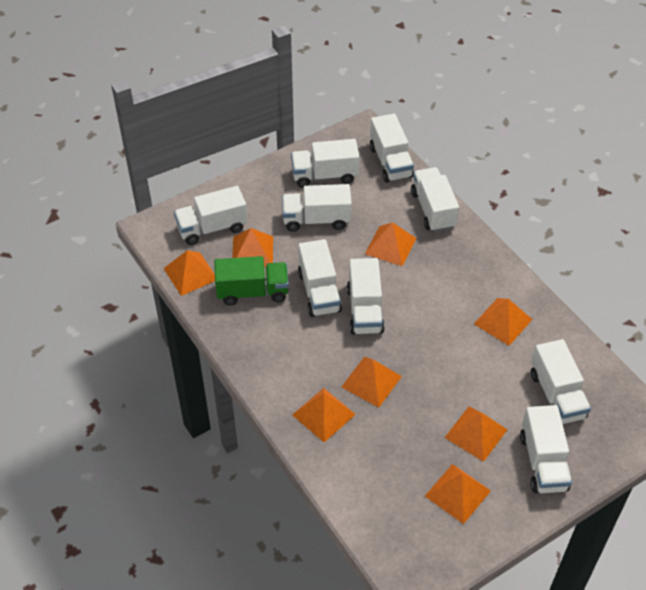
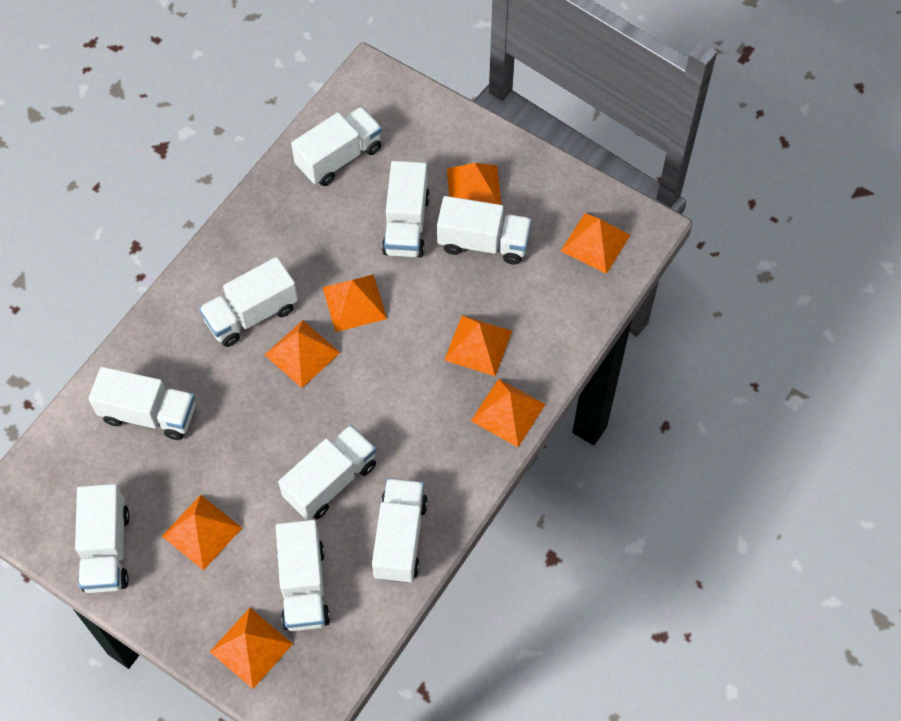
green truck: 1 -> 0

